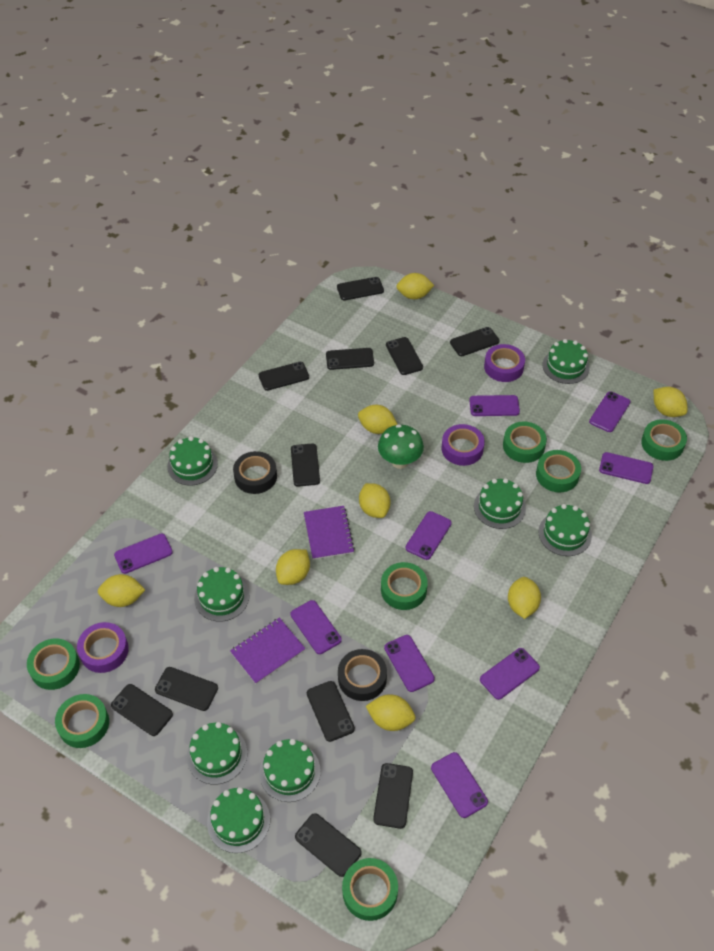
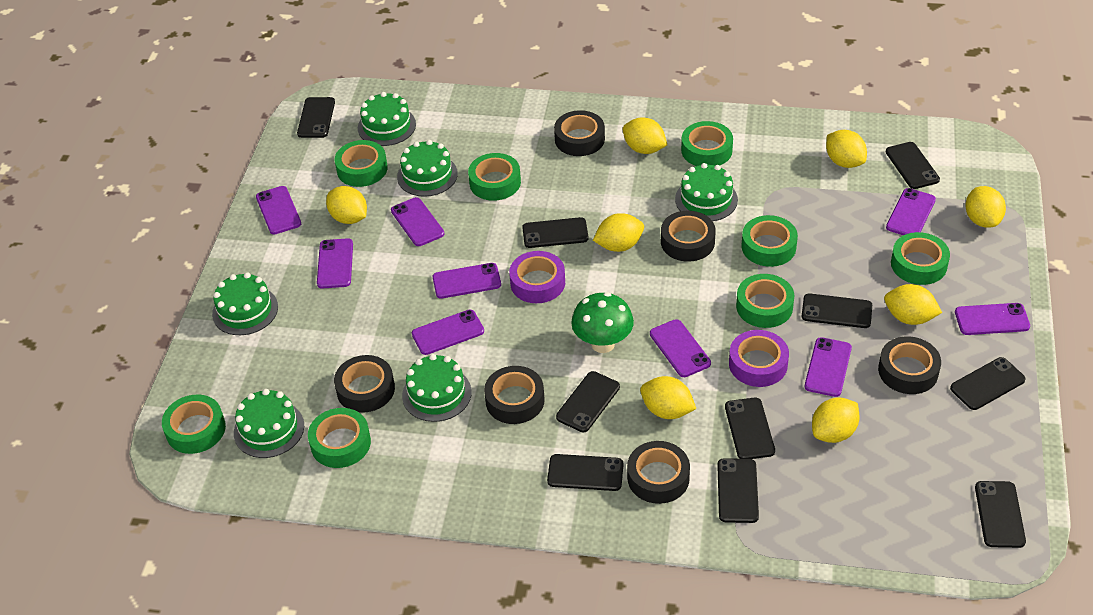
black phone: 11 -> 10
black tape: 2 -> 6
green cake: 8 -> 6
green tape: 7 -> 8
purple notebook: 2 -> 0
purple tape: 3 -> 2

